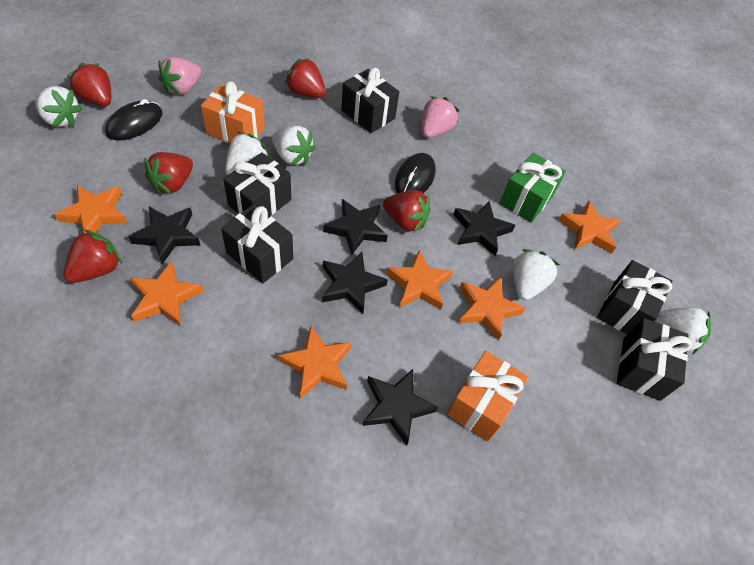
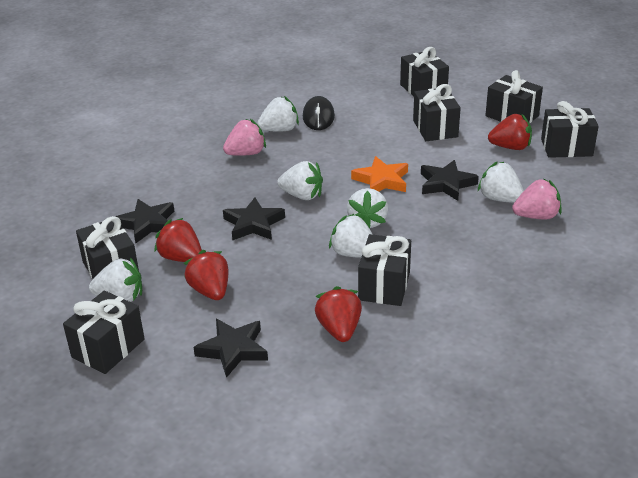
black gift: 5 -> 7
black mouse: 2 -> 1
black star: 5 -> 4
green gift: 1 -> 0
orange gift: 2 -> 0
orange star: 6 -> 1
red strawberry: 5 -> 4
white strawberry: 5 -> 6

